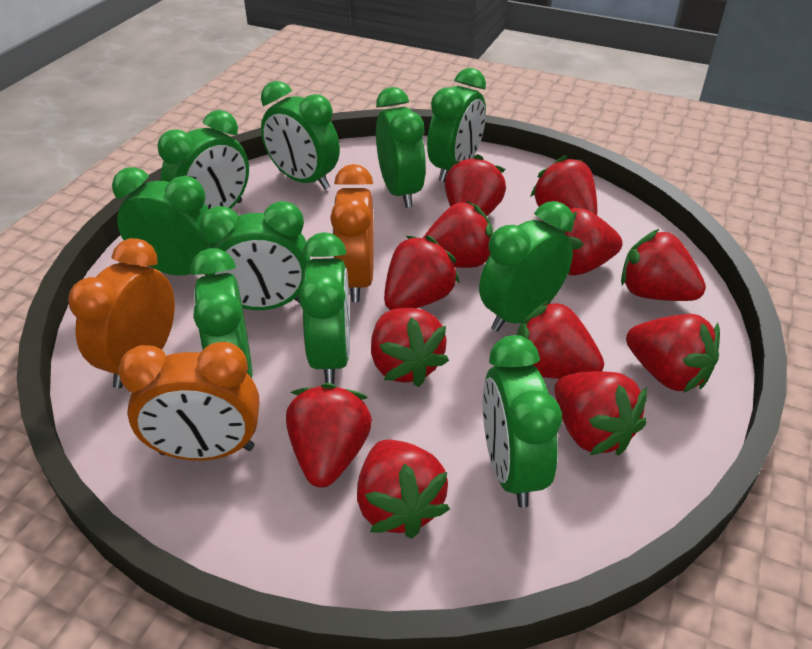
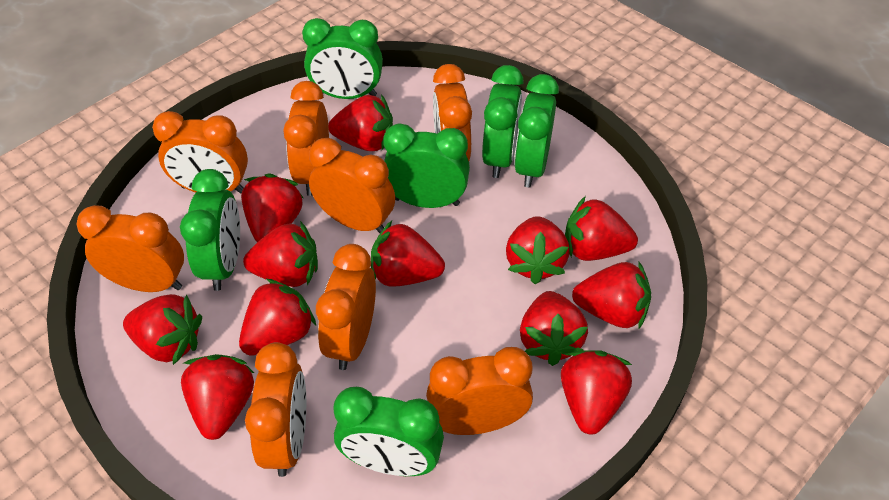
green clock: 10 -> 6
orange clock: 3 -> 8

